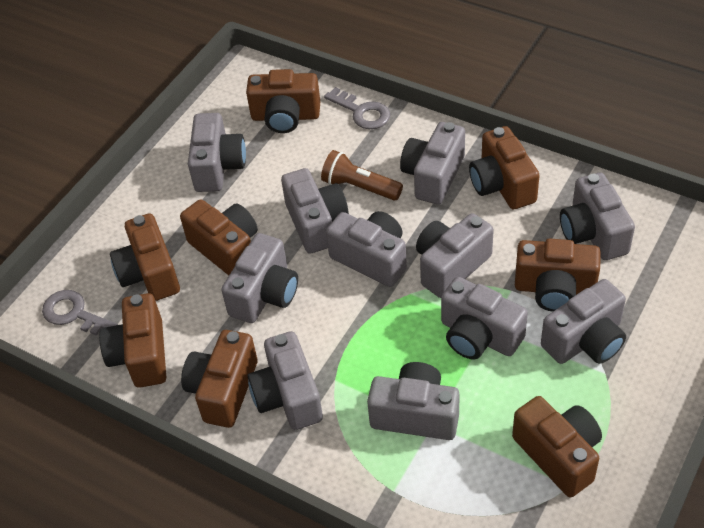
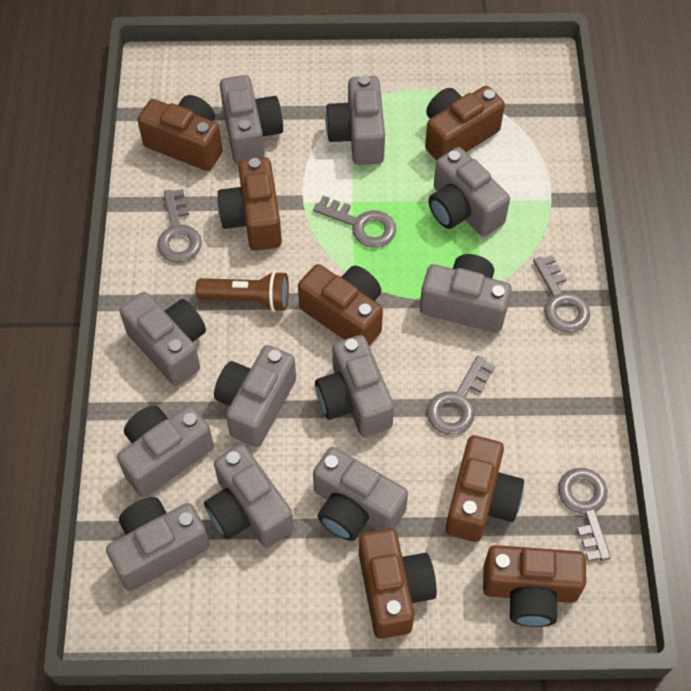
brown camera: 8 -> 7
grey key: 2 -> 5

